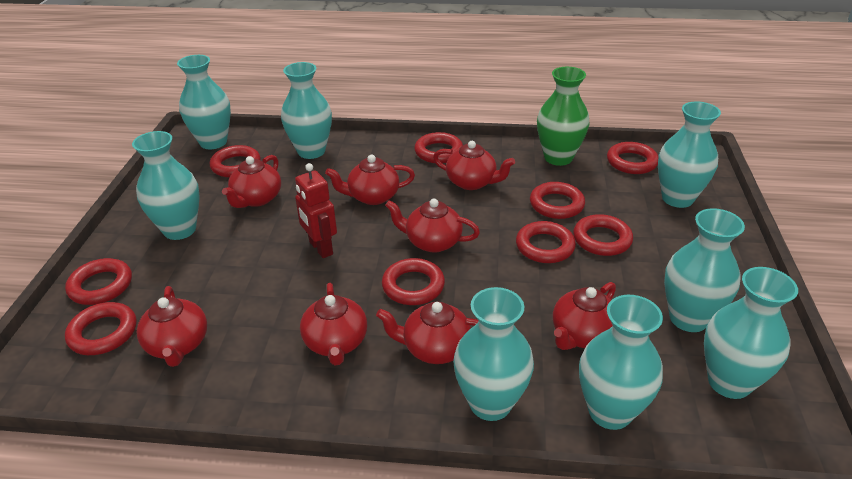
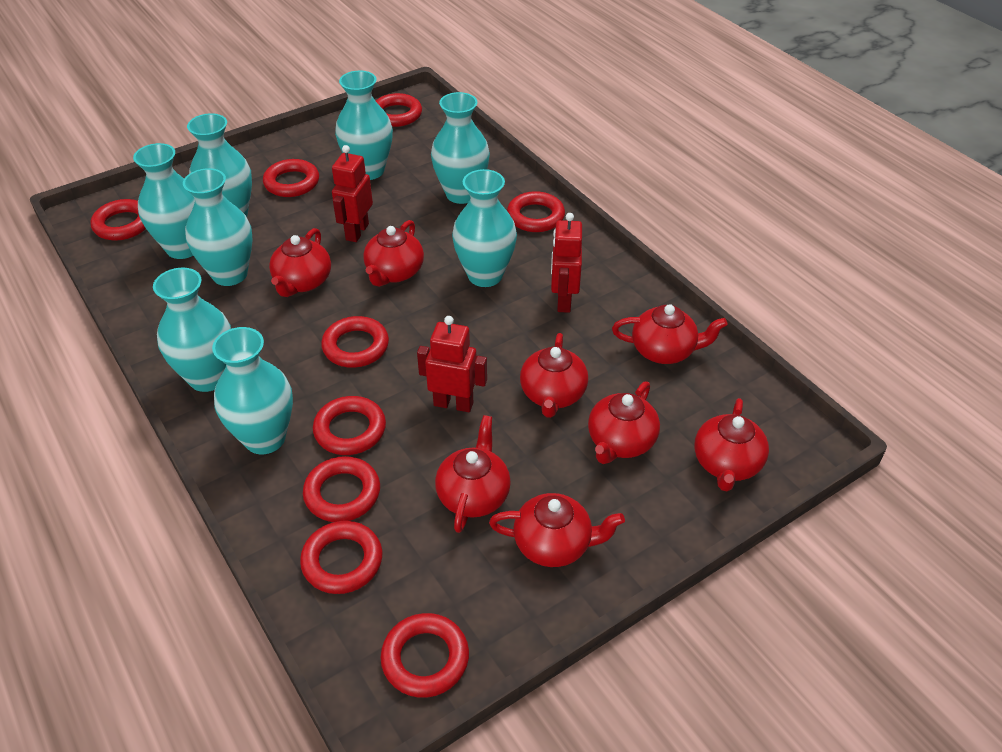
green vase: 1 -> 0
red robot: 1 -> 3

